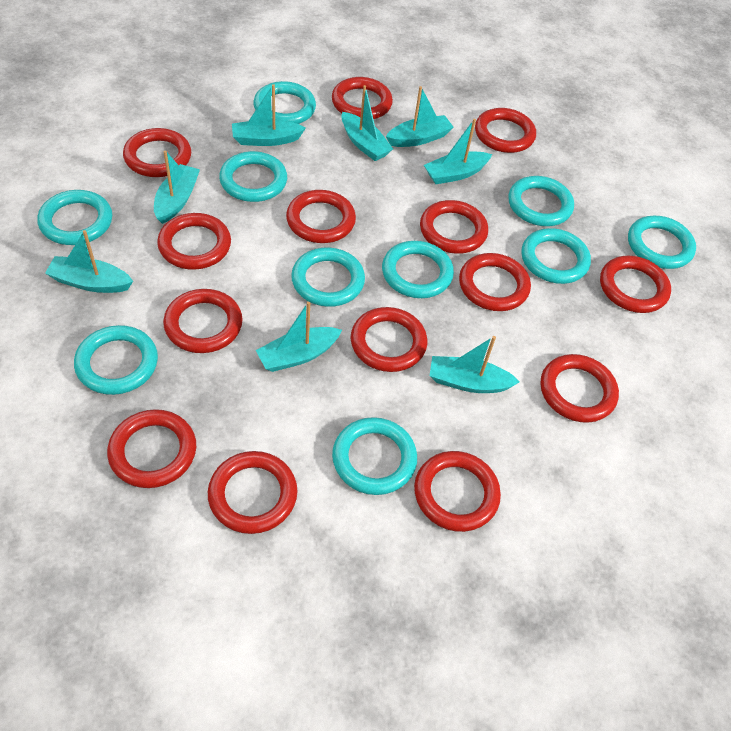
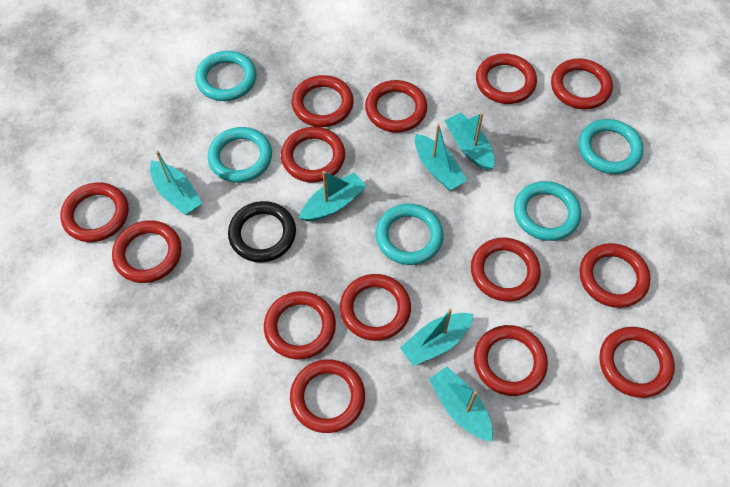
black ring: 0 -> 1
turquoise boat: 8 -> 6
turquoise ring: 10 -> 5

